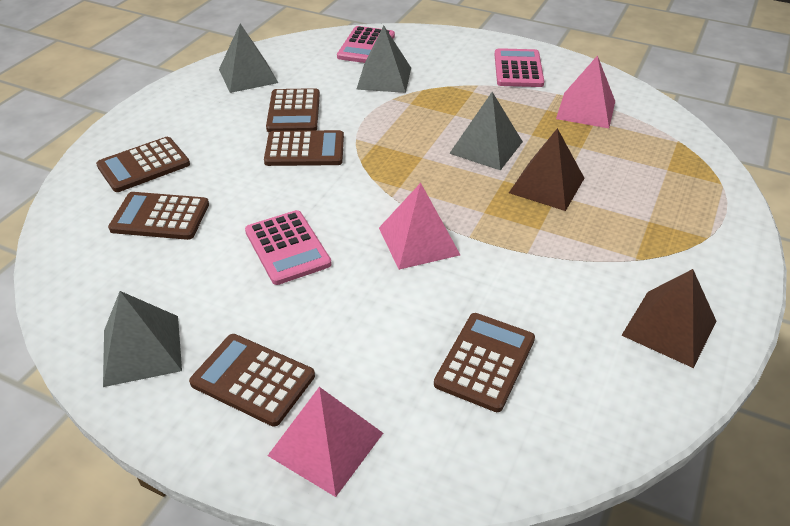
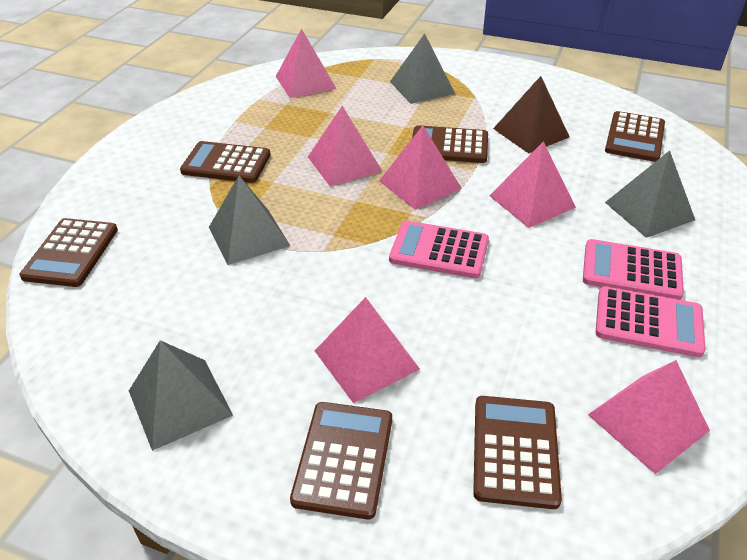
brown pyramid: 2 -> 1
pink pyramid: 3 -> 6

